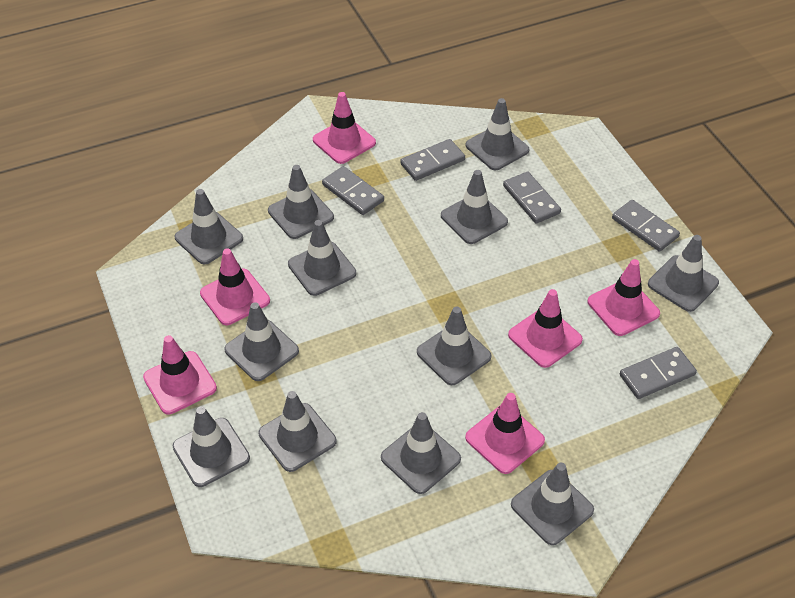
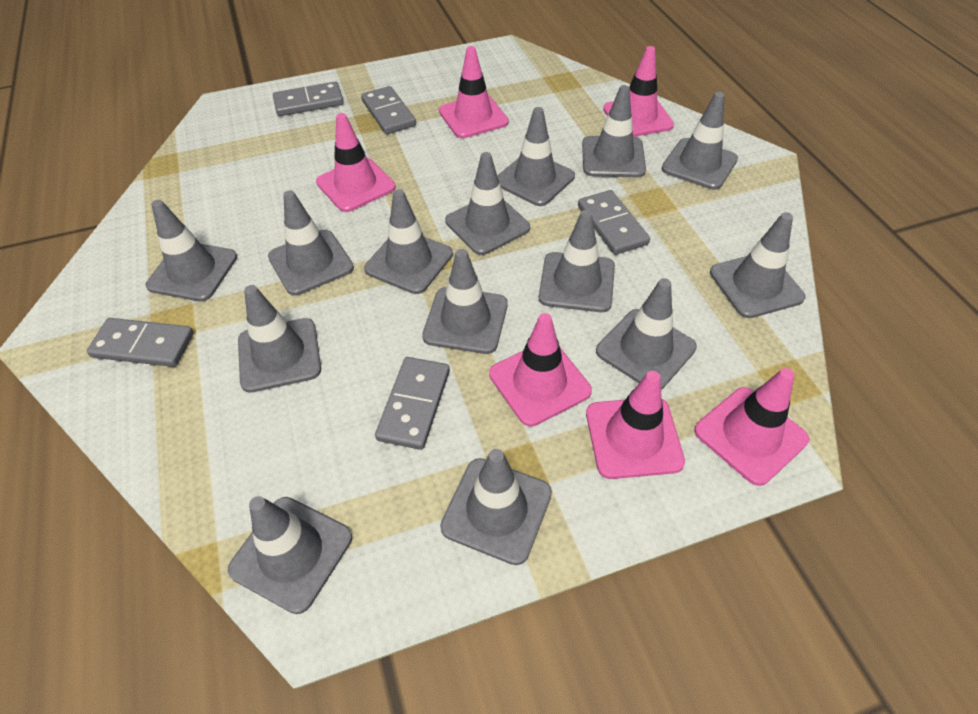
grey traffic cone: 12 -> 14

